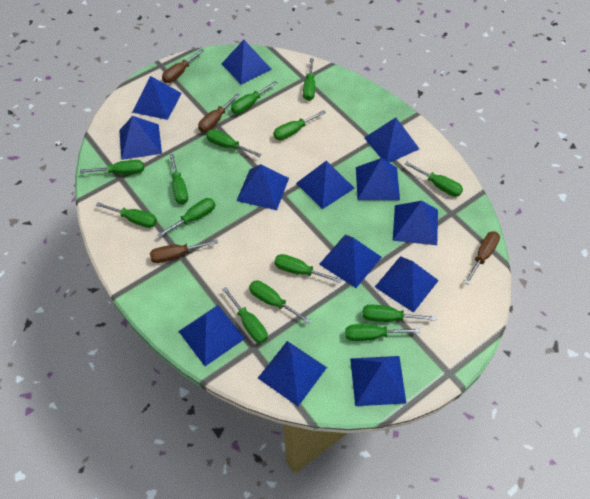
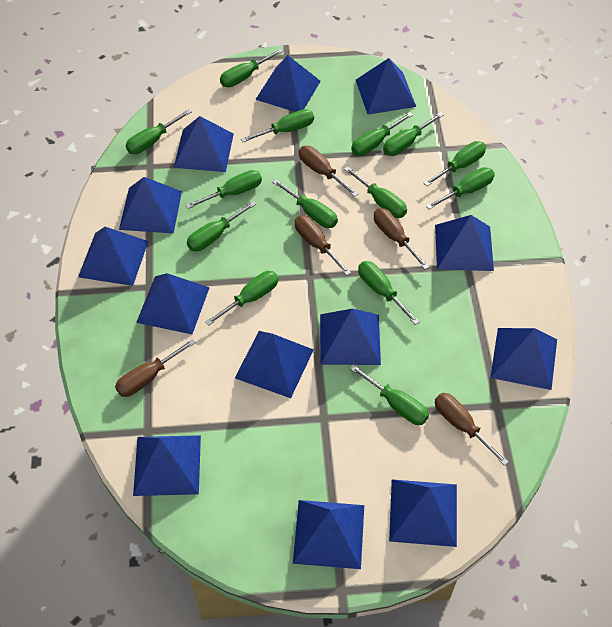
brown screwdriver: 4 -> 5

